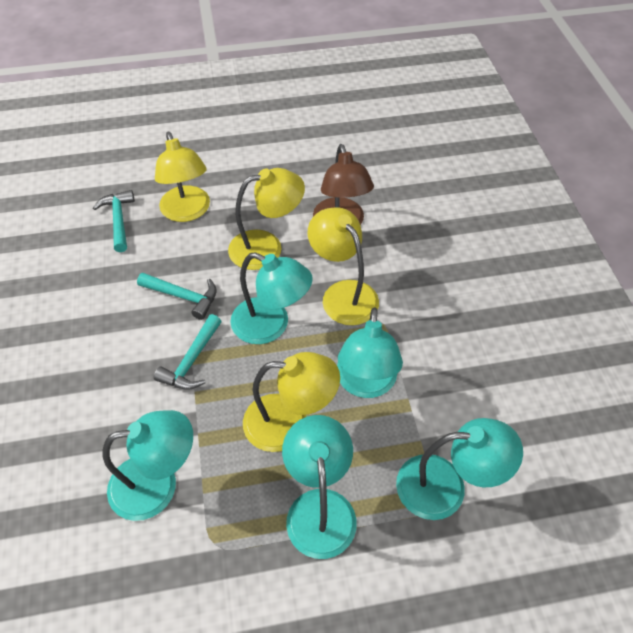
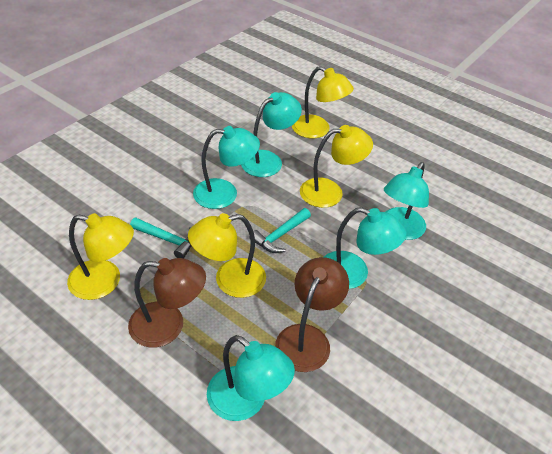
brown lamp: 1 -> 2
turquoise hammer: 3 -> 2

